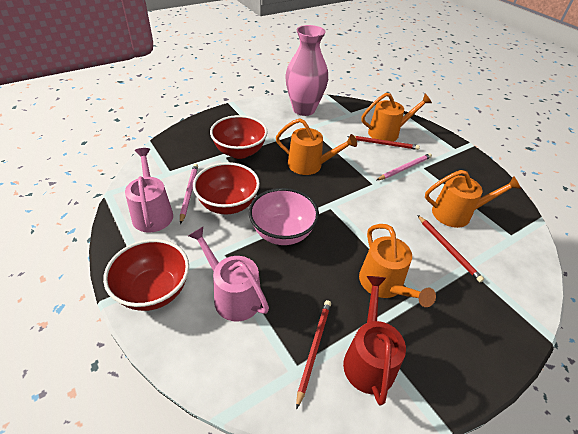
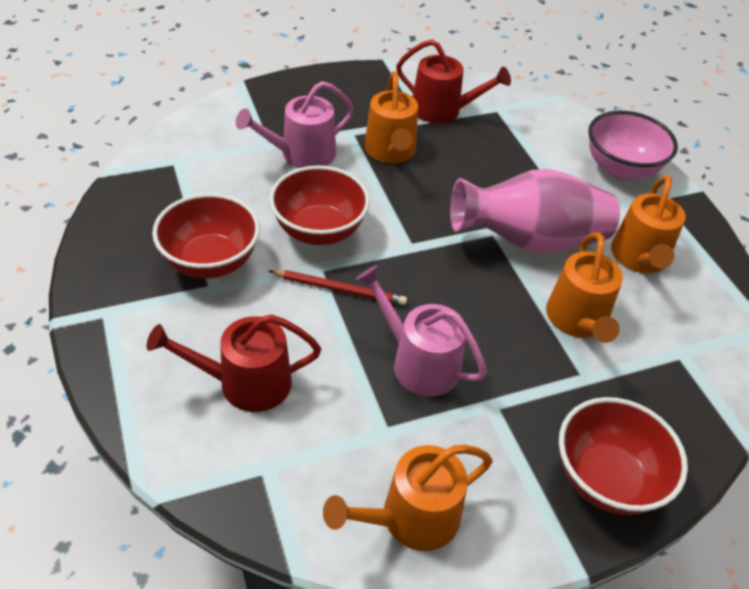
pink pencil: 2 -> 0
red pencil: 3 -> 1
red watering can: 1 -> 2

